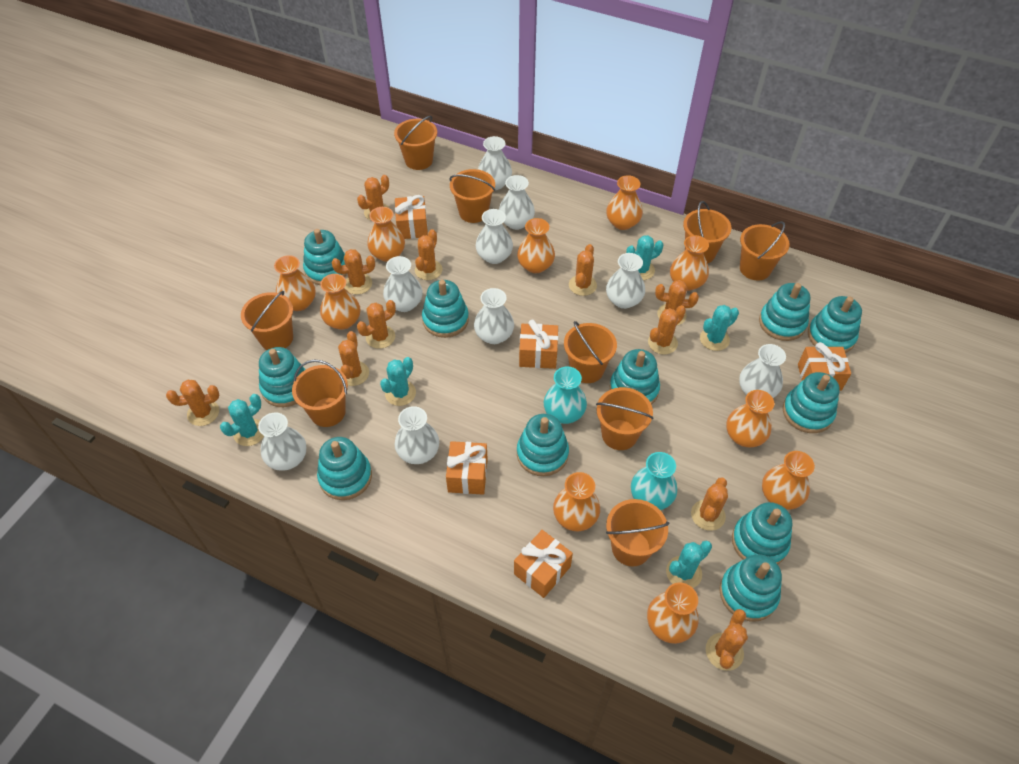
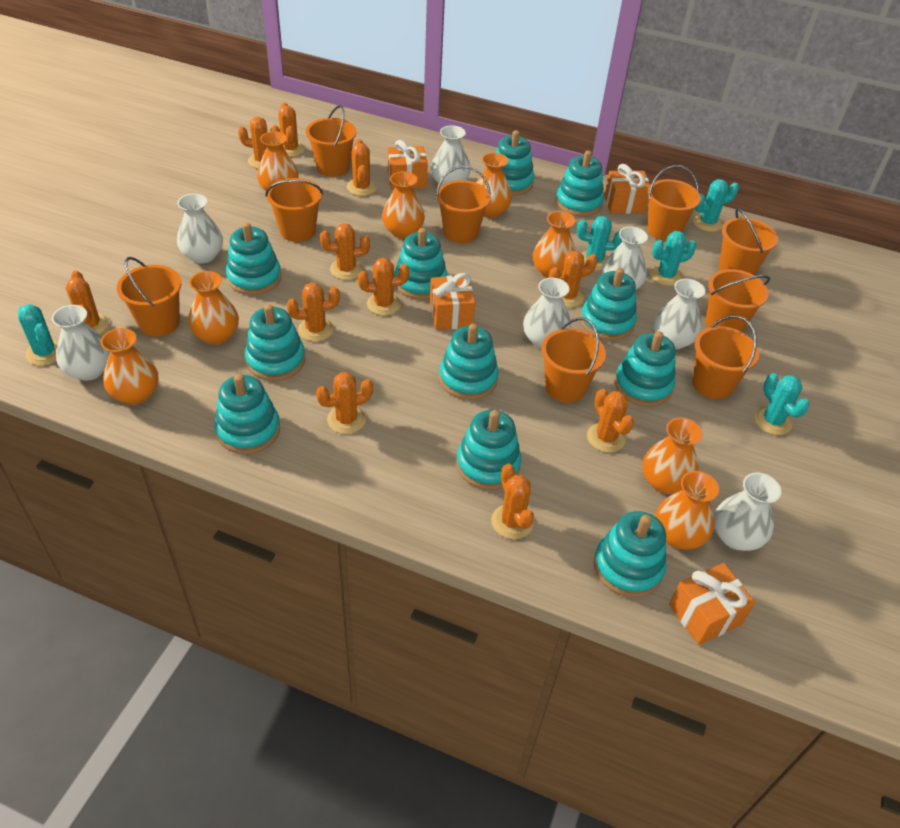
orange gift: 5 -> 4
orange vase: 10 -> 8
turquoise vase: 2 -> 0
white vase: 9 -> 7

